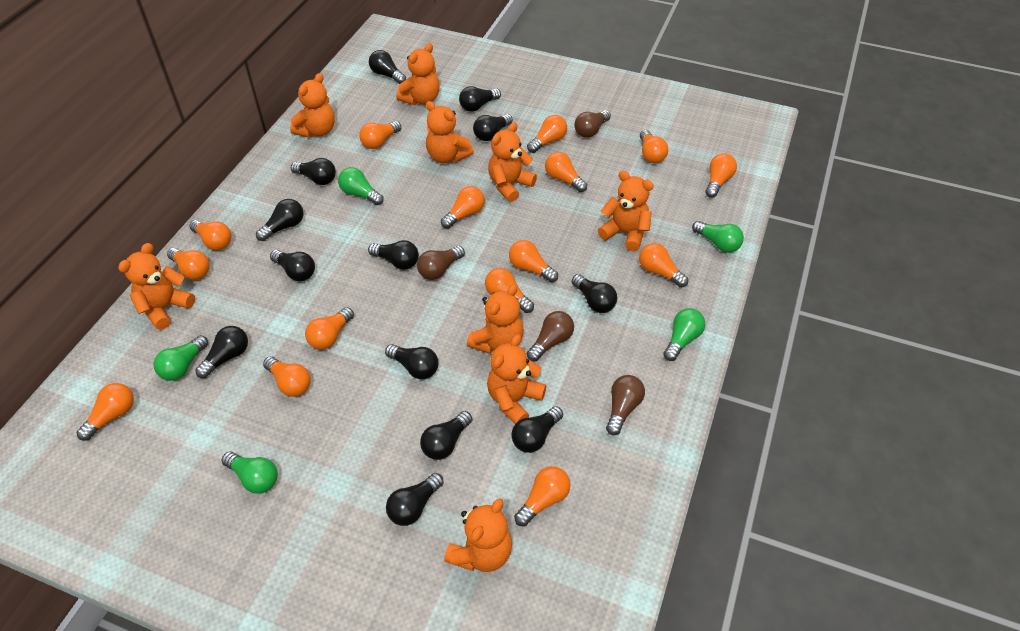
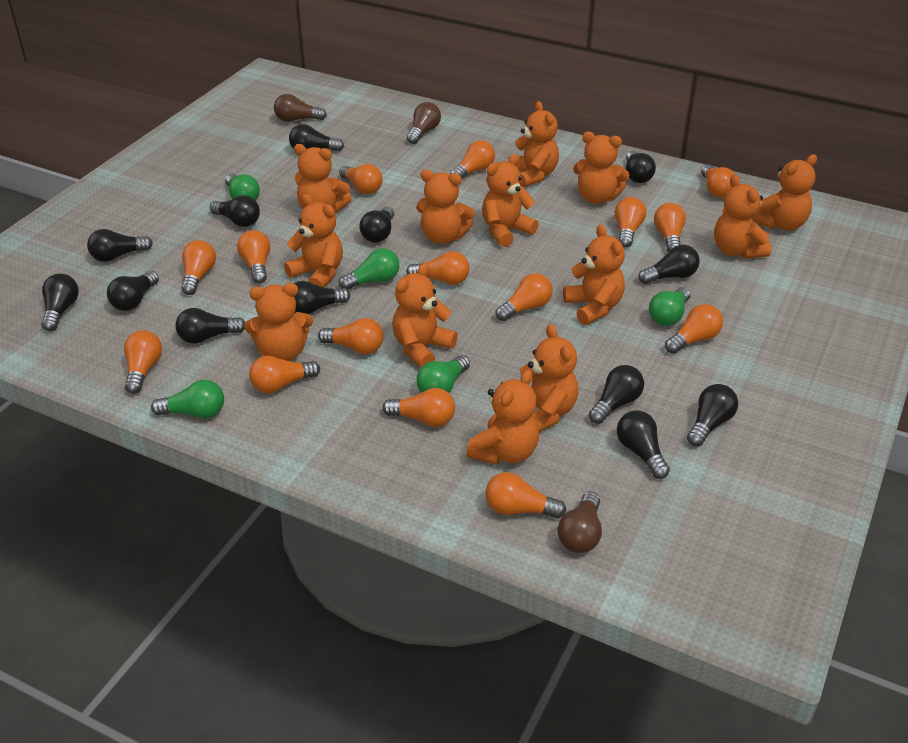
brown light bulb: 4 -> 3
orange teddy bear: 9 -> 13

